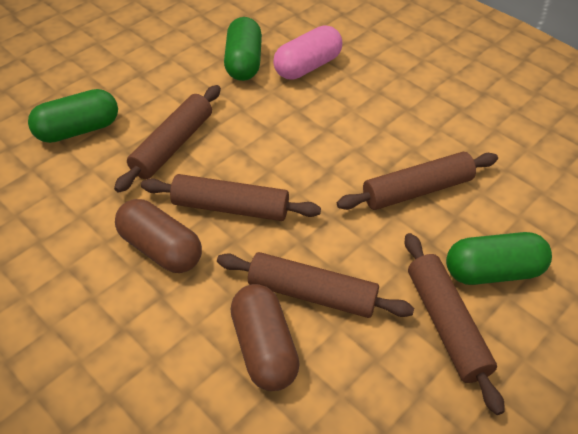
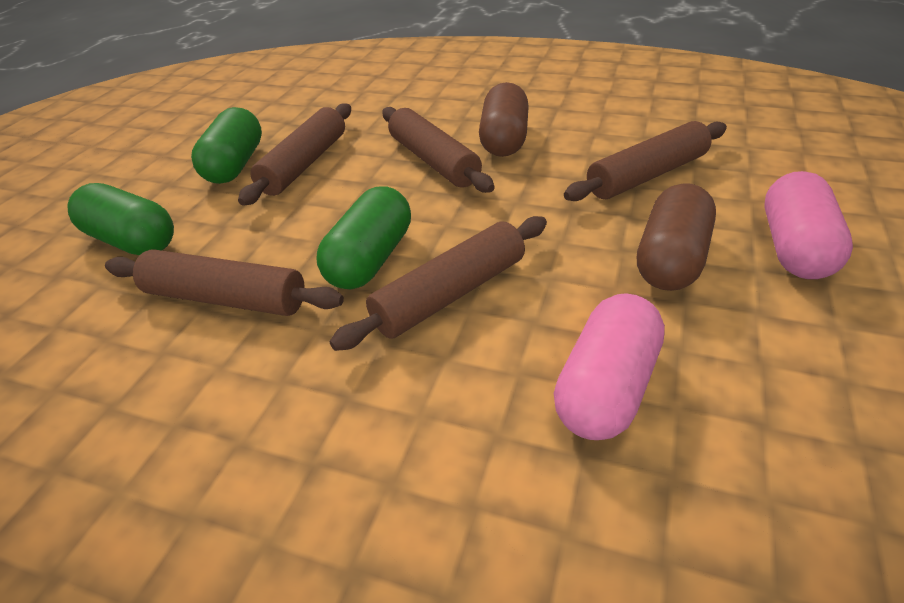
pink capsule: 1 -> 2

